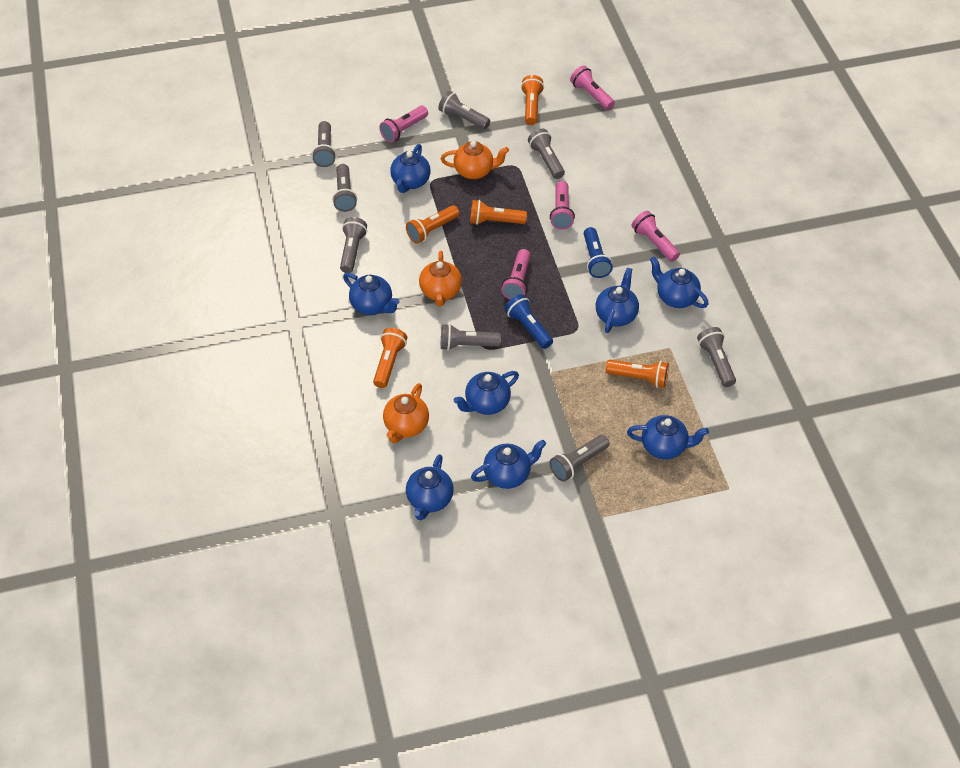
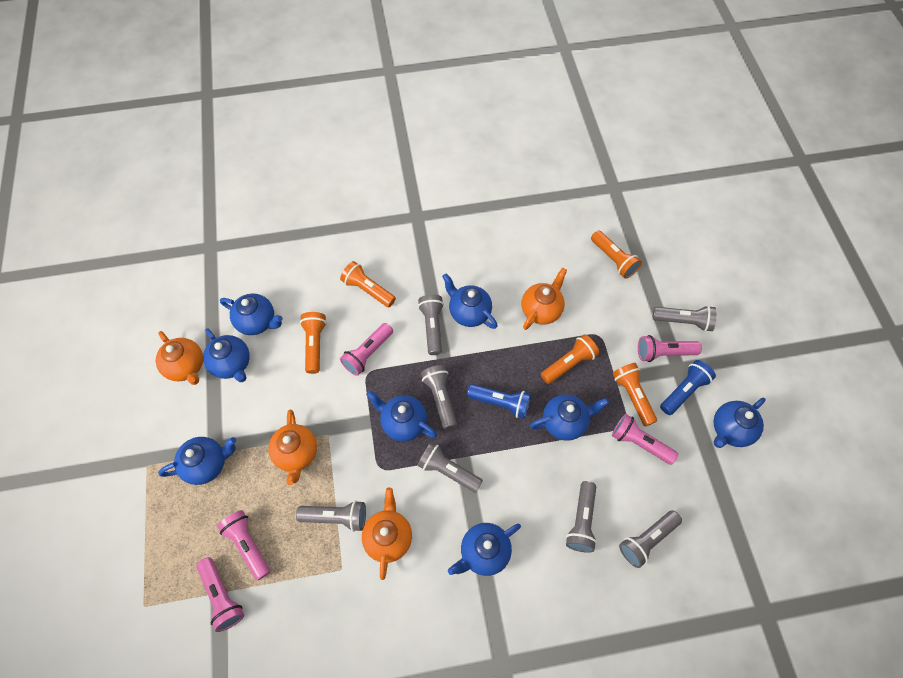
grey flashlight: 8 -> 7
orange teapot: 3 -> 4

